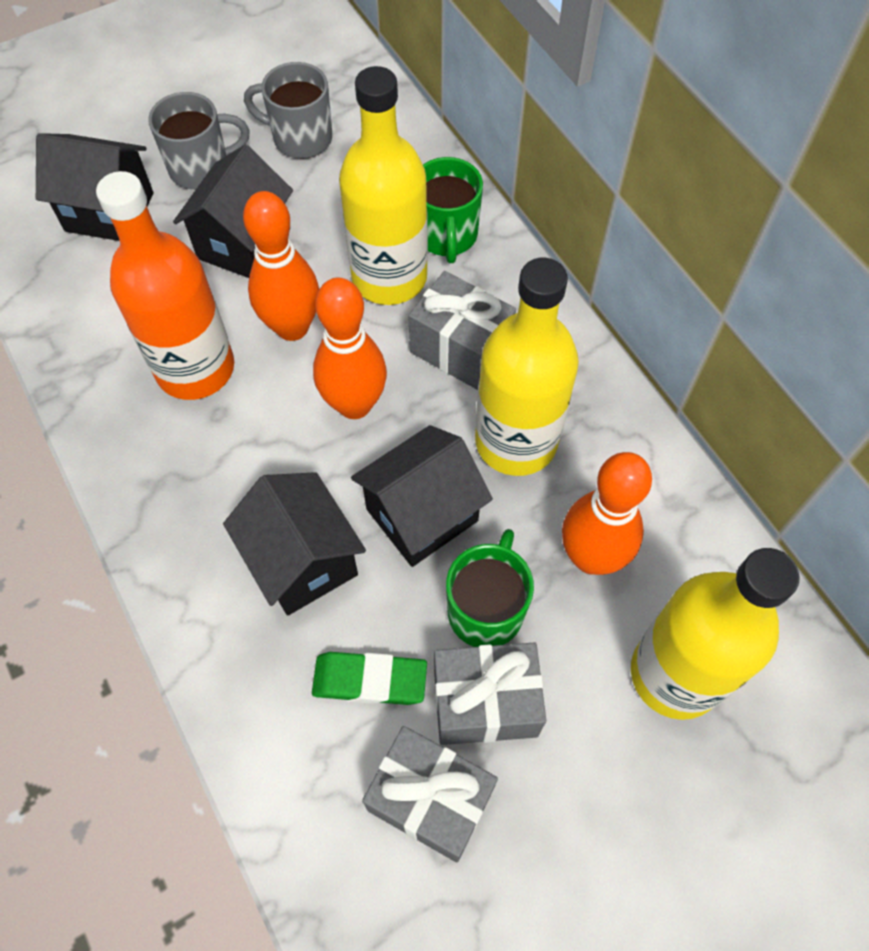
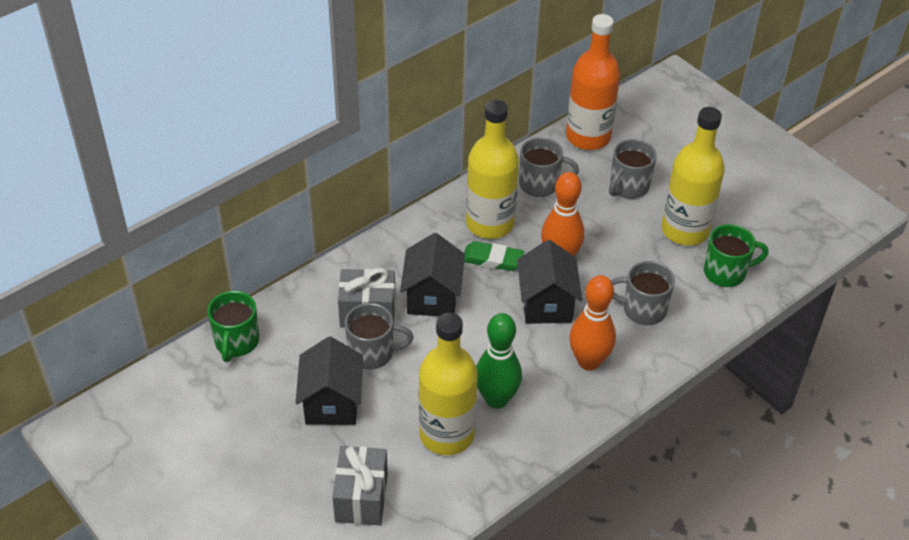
black house: 4 -> 3
green bowling pin: 0 -> 1
grey gift: 3 -> 2
grey mug: 2 -> 4
orange bowling pin: 3 -> 2

